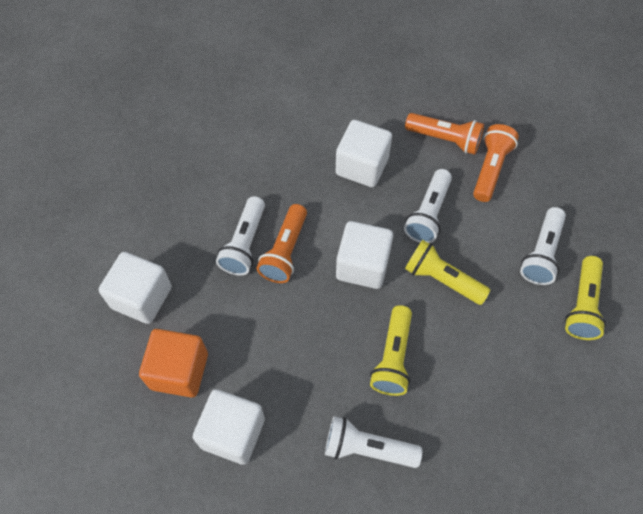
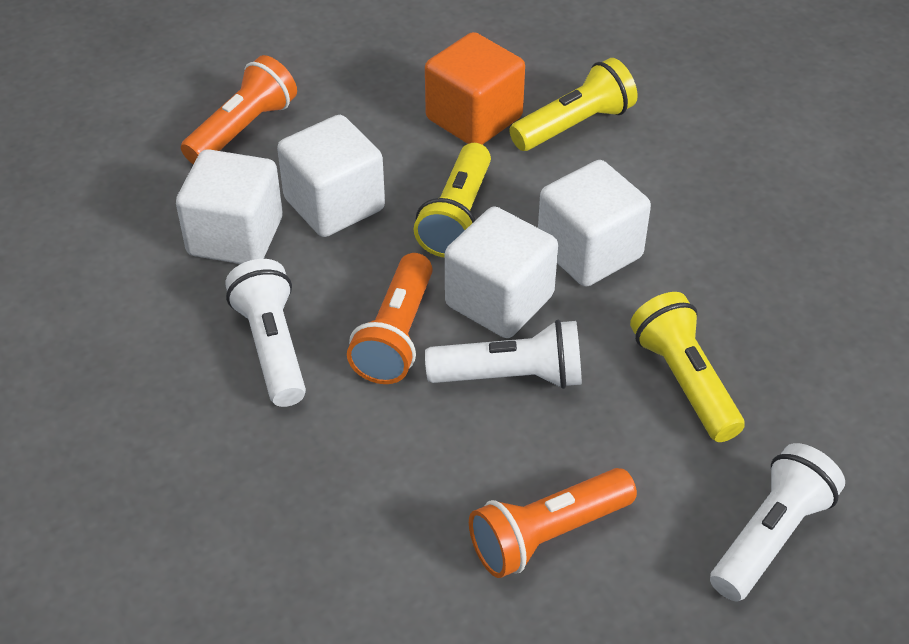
white flashlight: 4 -> 3

